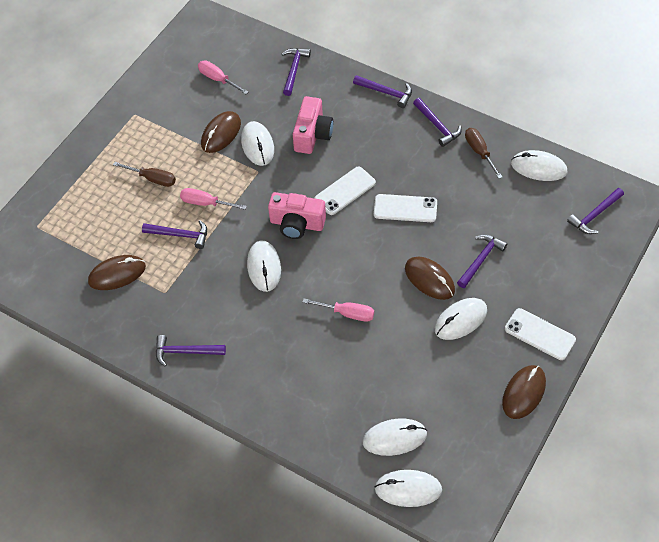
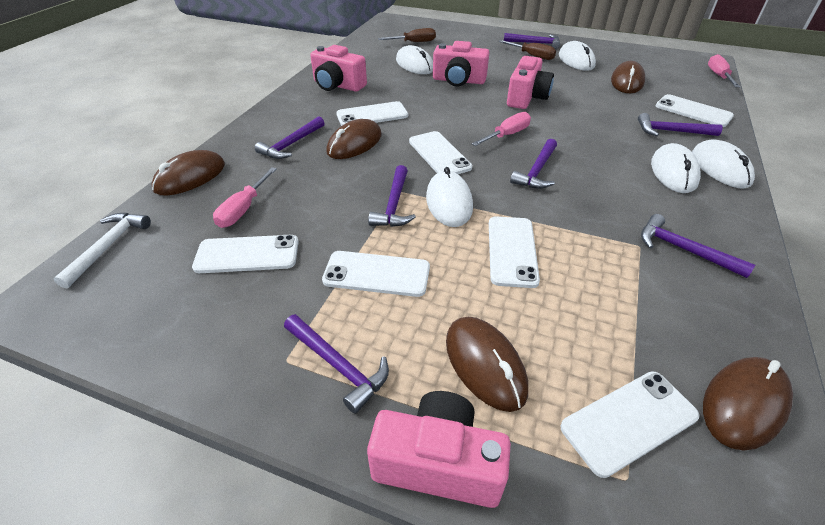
brown mouse: 4 -> 5
pink camera: 2 -> 4
white hammer: 0 -> 1
white mouse: 6 -> 5
white phone: 3 -> 7

